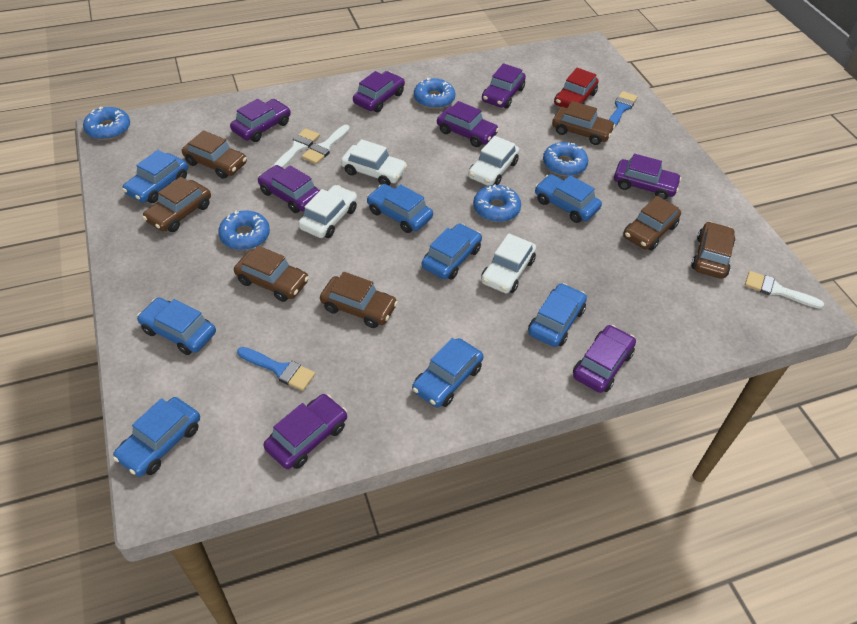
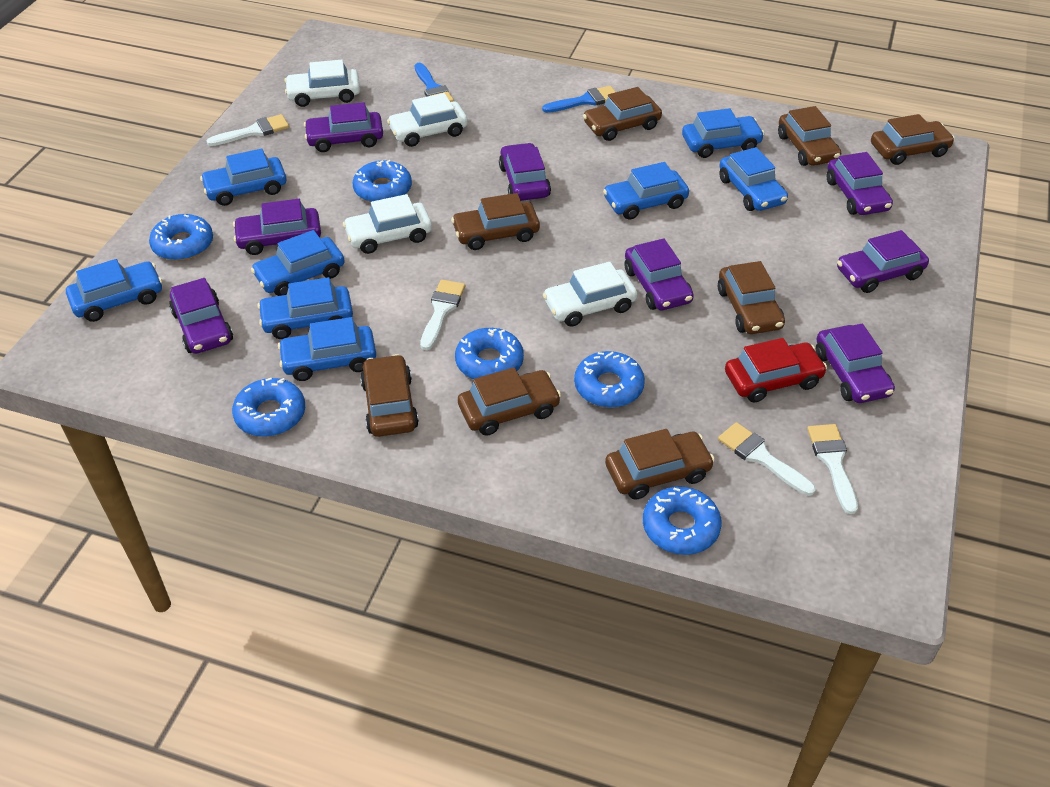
blue donut: 5 -> 6
brown car: 7 -> 8
white brush: 3 -> 4

